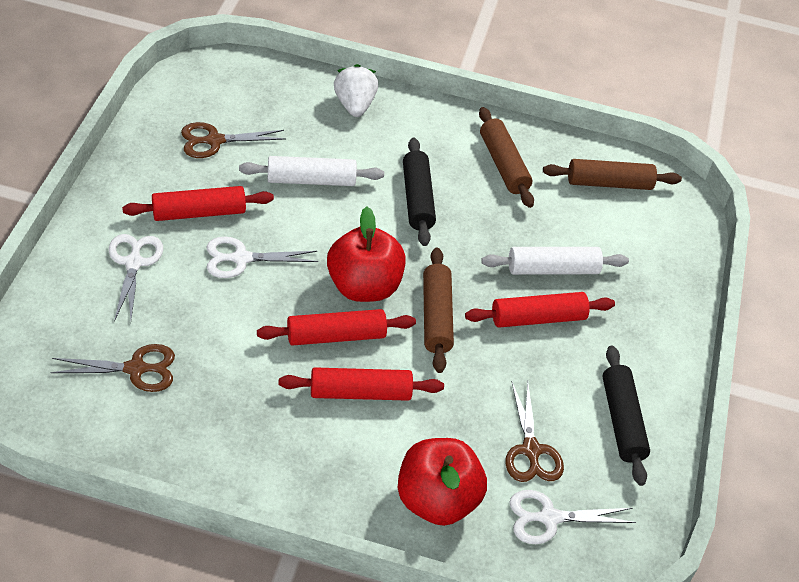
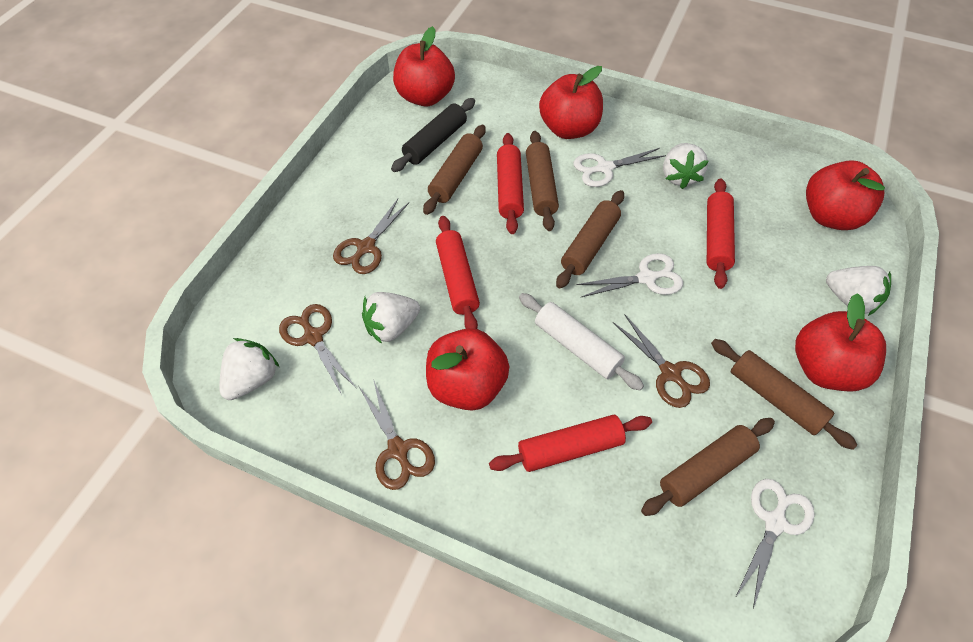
black rolling pin: 2 -> 1
brown rolling pin: 3 -> 5
brown scissors: 3 -> 4
red apple: 2 -> 5
white rolling pin: 2 -> 1
white strawberry: 1 -> 4

